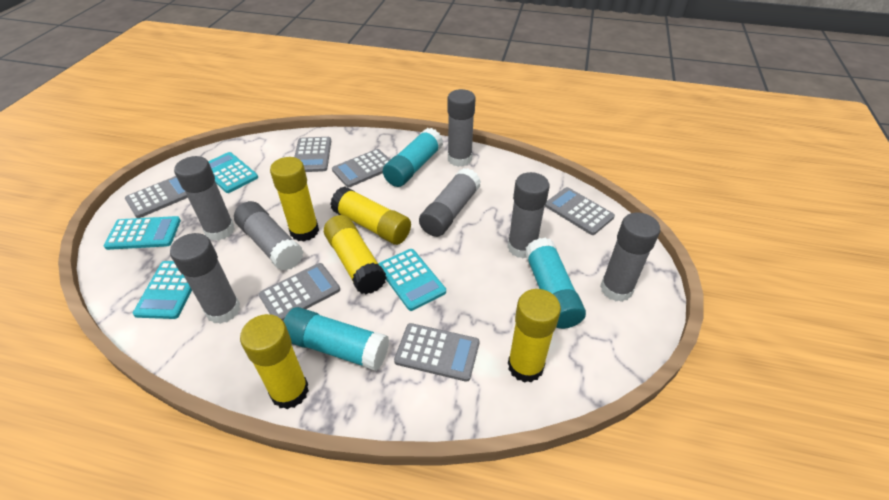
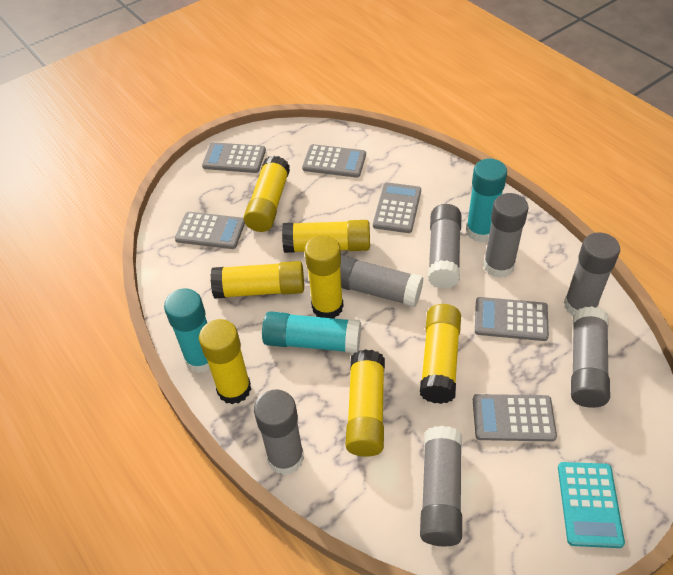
turquoise calculator: 4 -> 1
yellow glue stick: 5 -> 7

